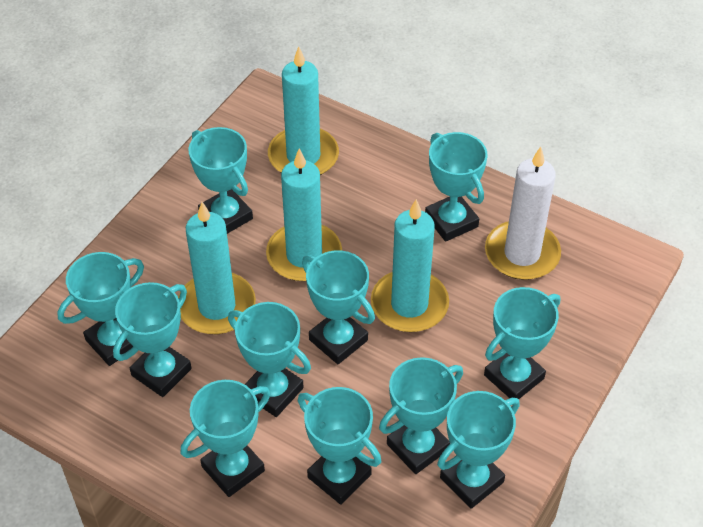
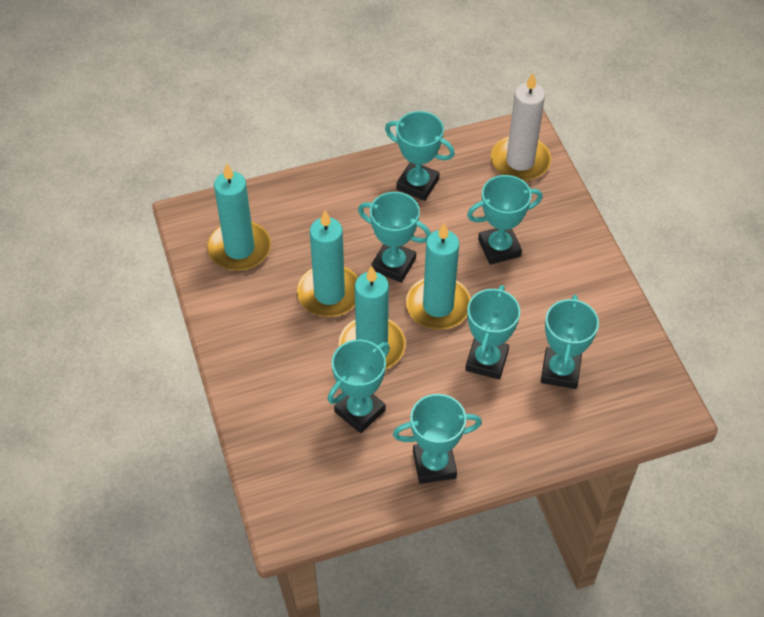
turquoise trophy: 11 -> 7

